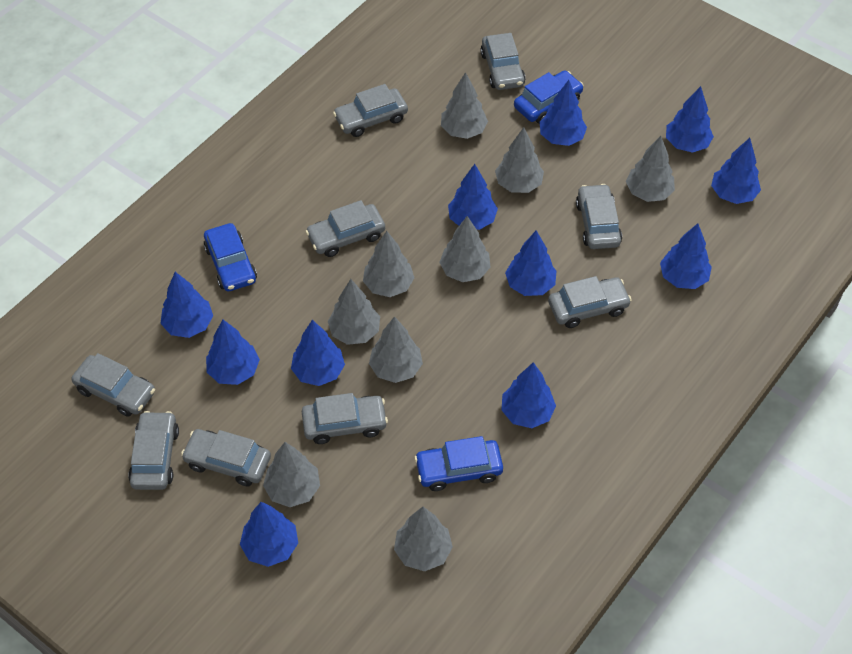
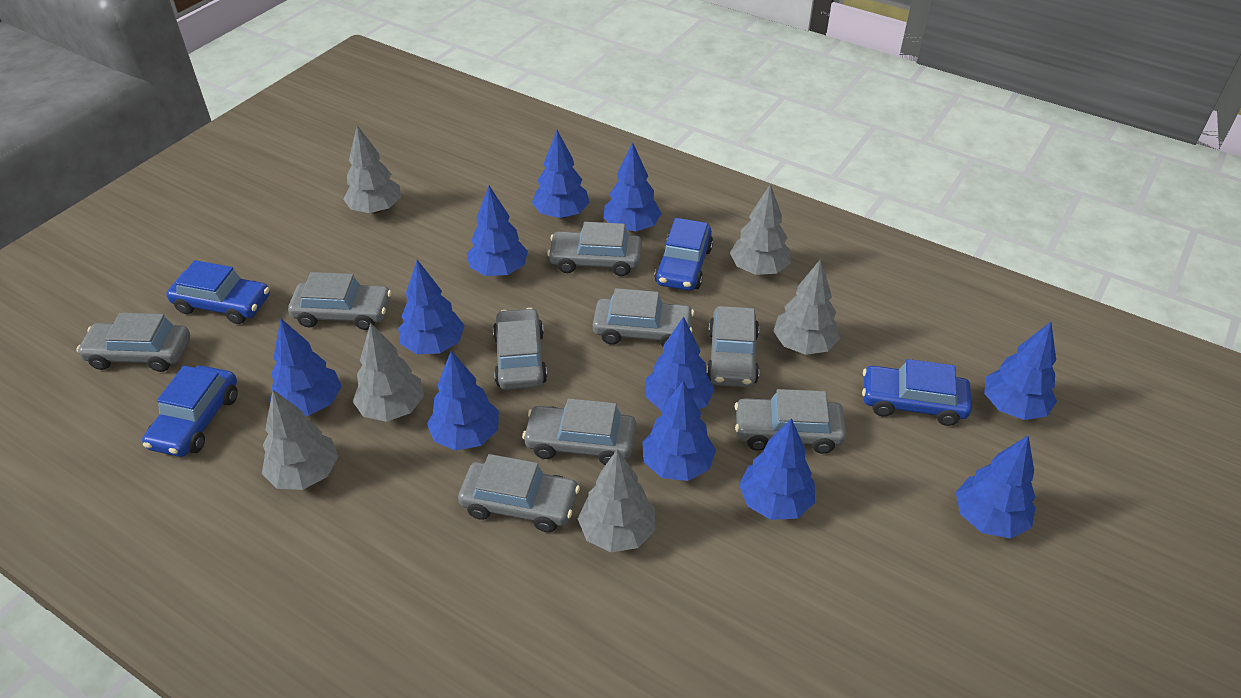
blue car: 3 -> 4
grey tree: 9 -> 6

